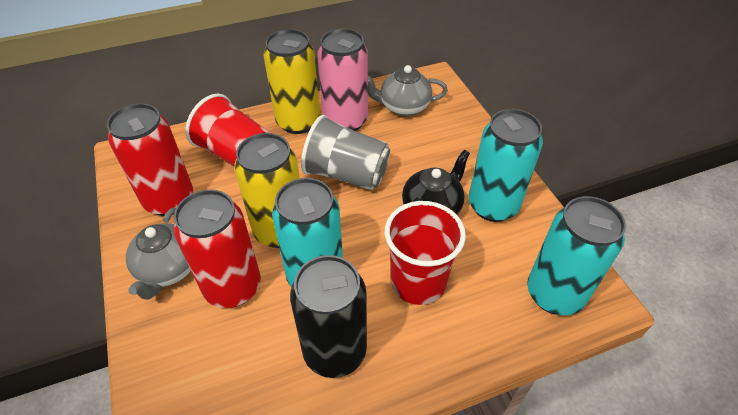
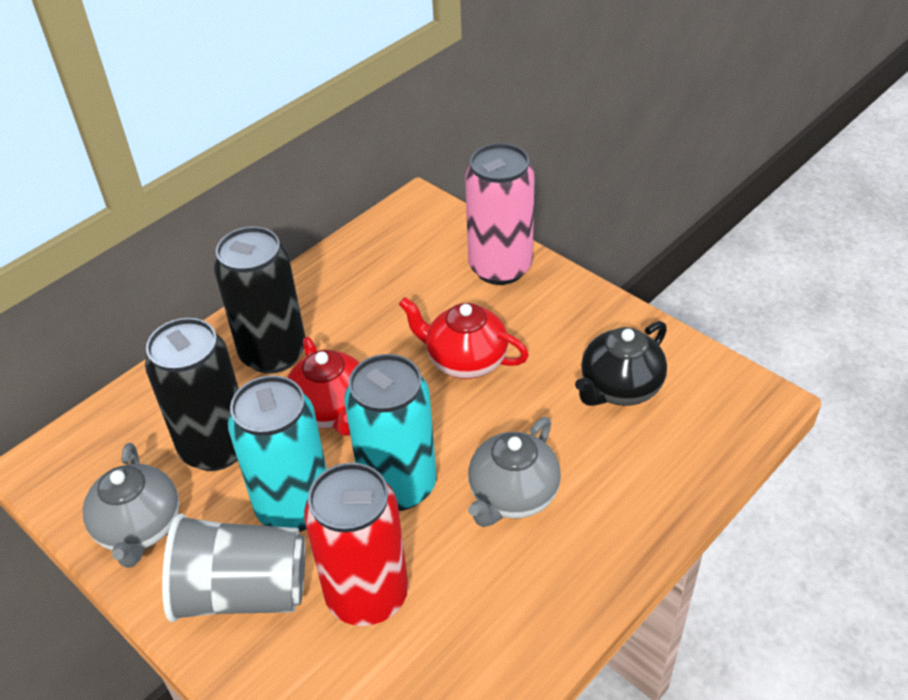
black can: 1 -> 2
red can: 2 -> 1
red cup: 2 -> 0
red teapot: 0 -> 2
turquoise can: 3 -> 2
yellow can: 2 -> 0

